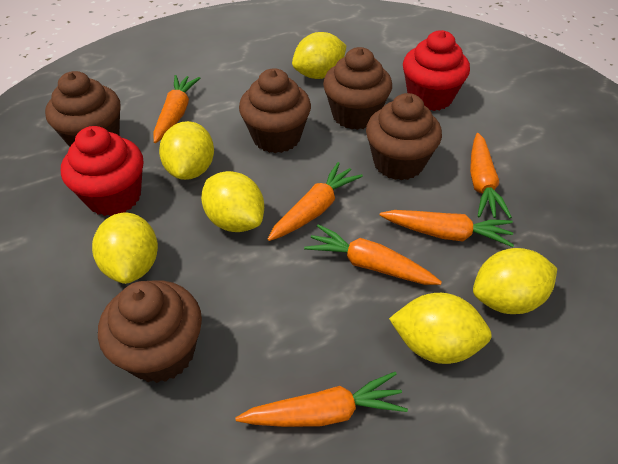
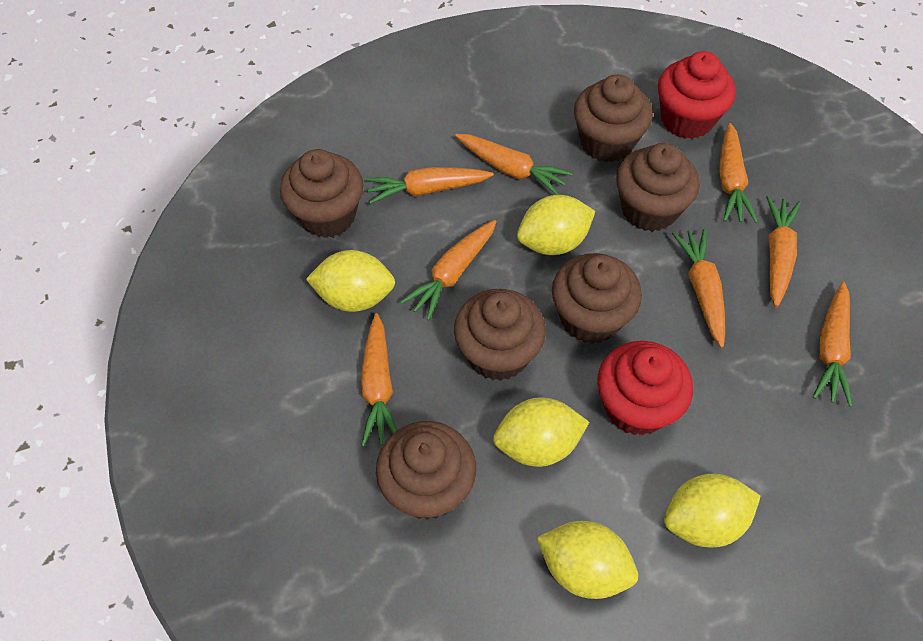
brown cupcake: 5 -> 6
orange carrot: 6 -> 8
yellow lemon: 6 -> 5

